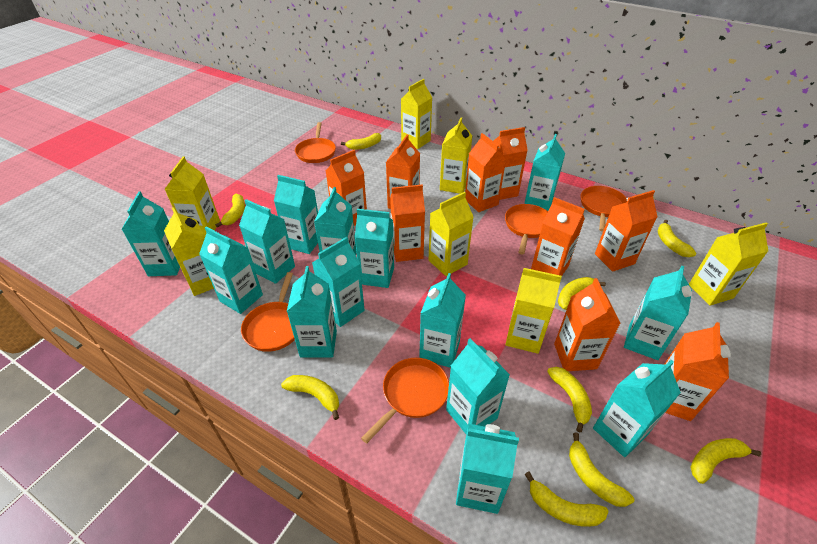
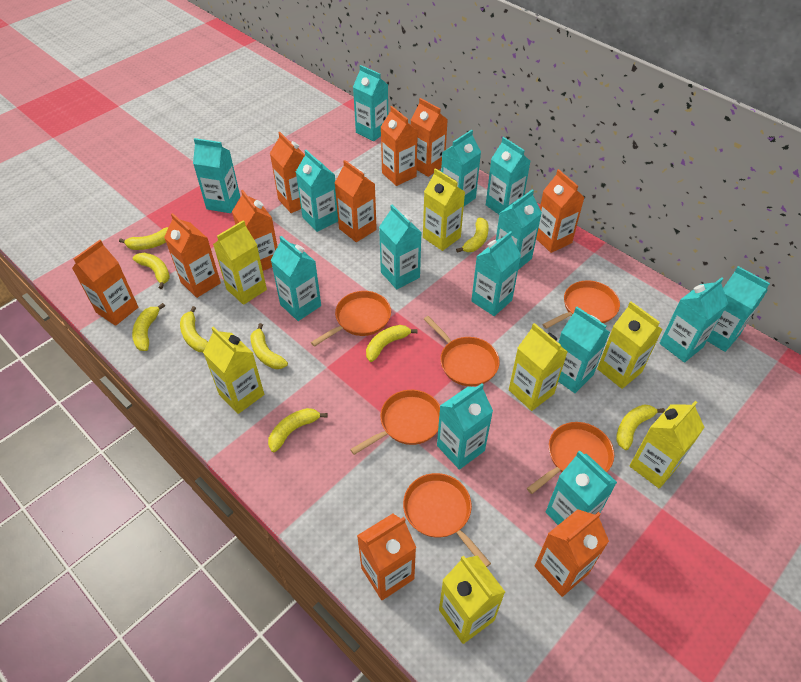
orange carton: 9 -> 10
orange pan: 5 -> 6

